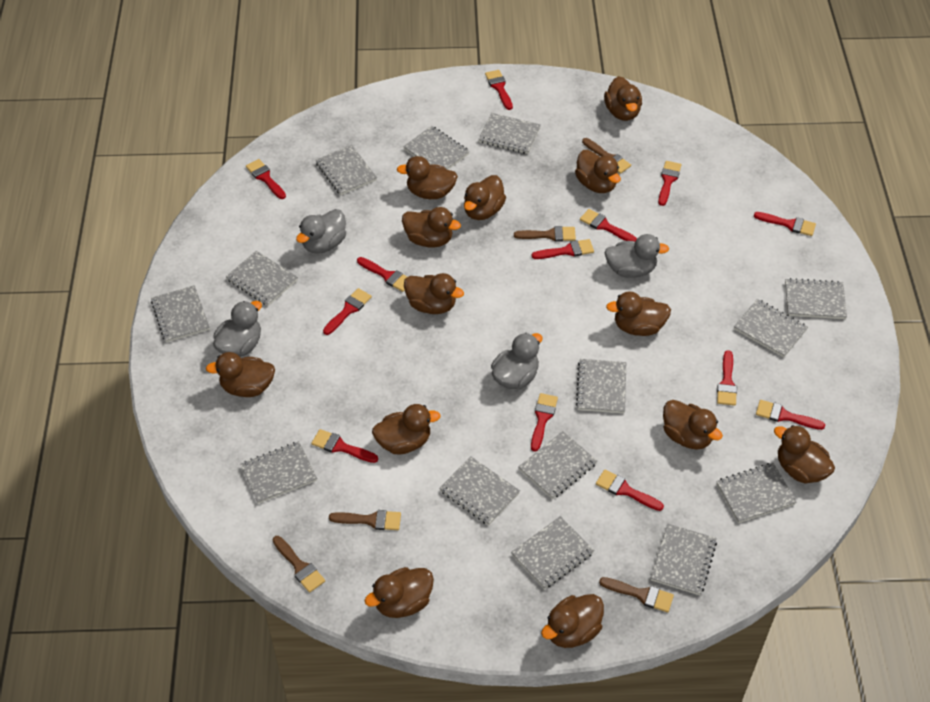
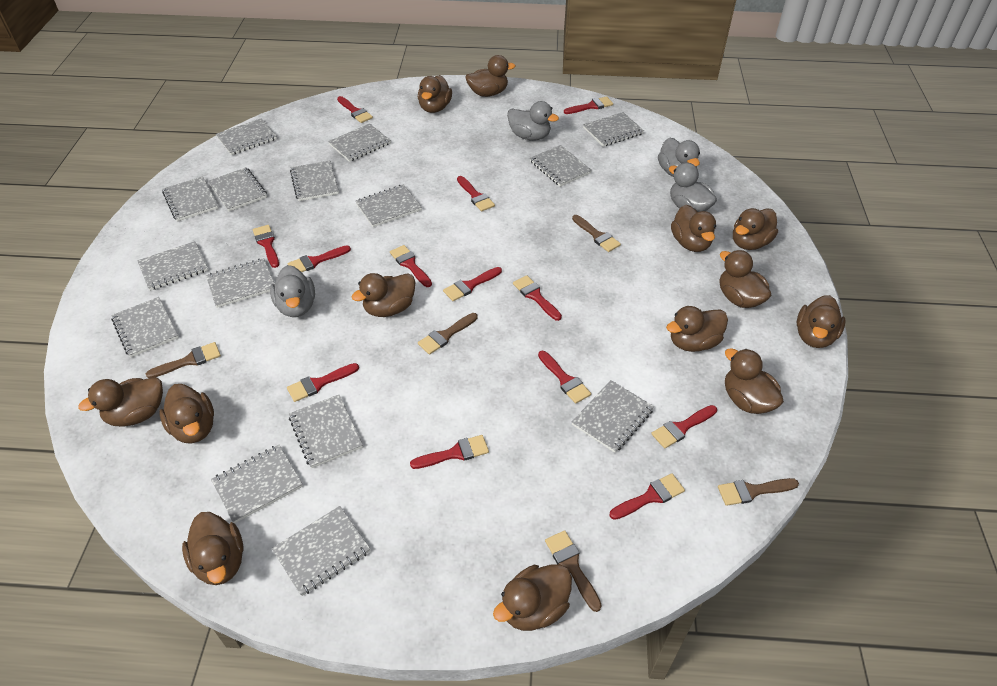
grey notebook: 14 -> 15

